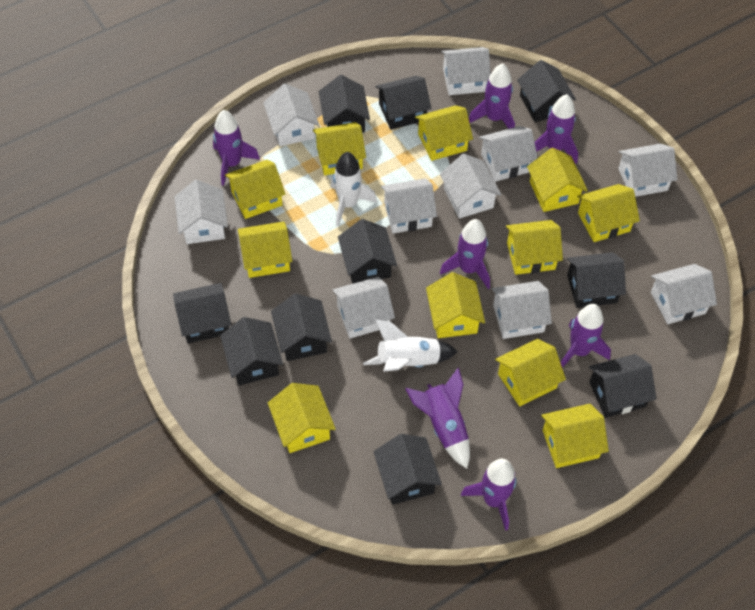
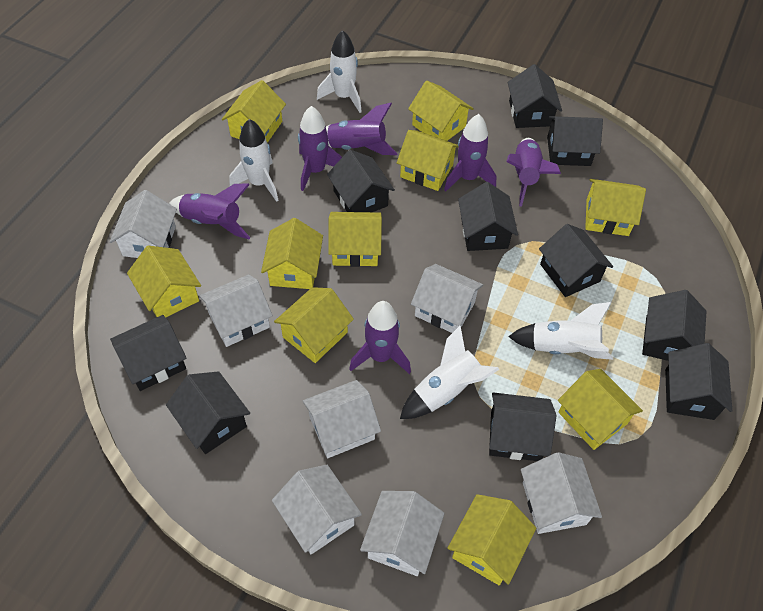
purple rocket: 7 -> 6
white house: 10 -> 7
white rocket: 2 -> 4
yellow house: 11 -> 10

